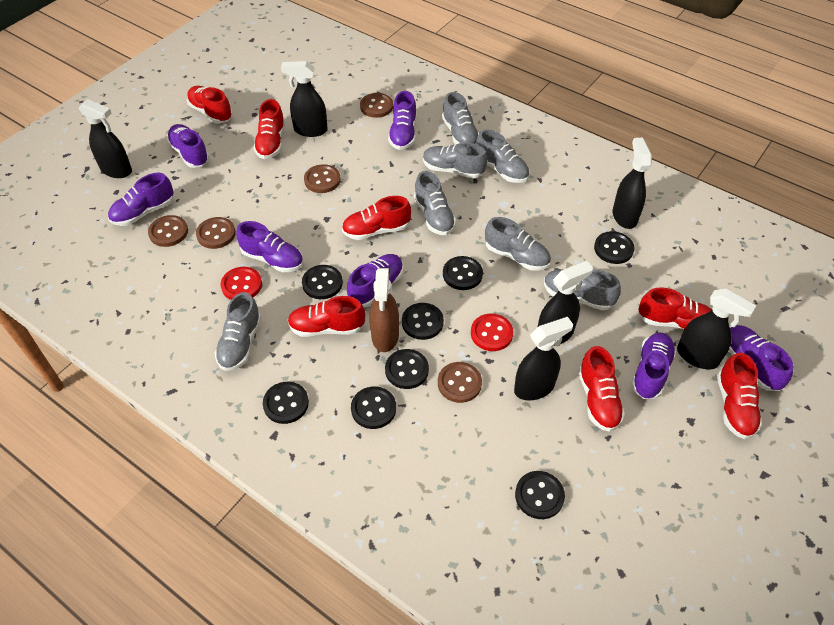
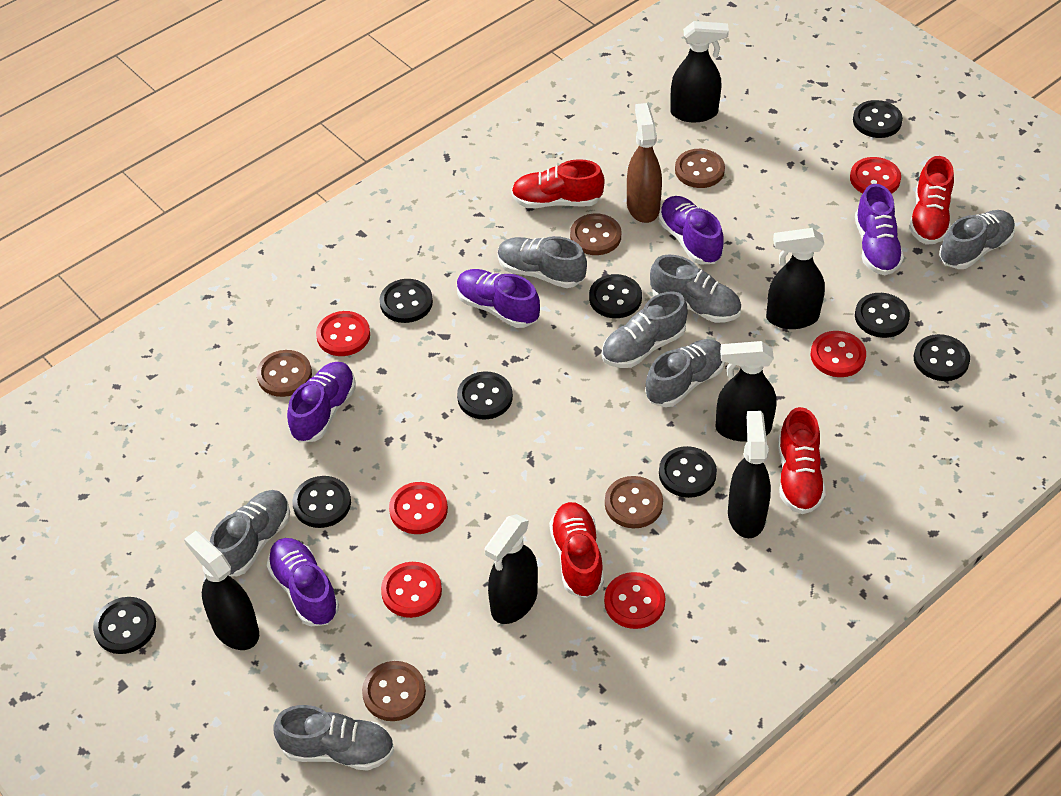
black button: 8 -> 9
purple shoe: 7 -> 5
red button: 2 -> 6
red shoe: 7 -> 4

